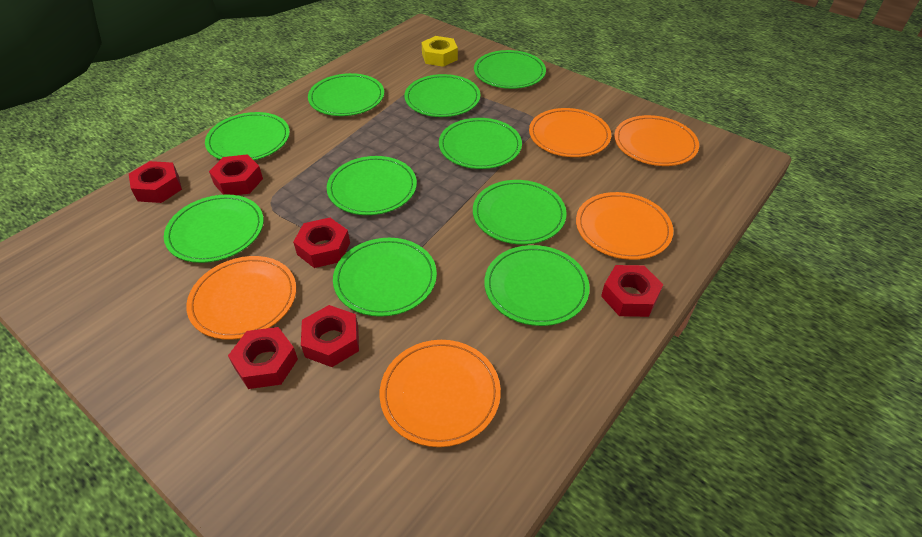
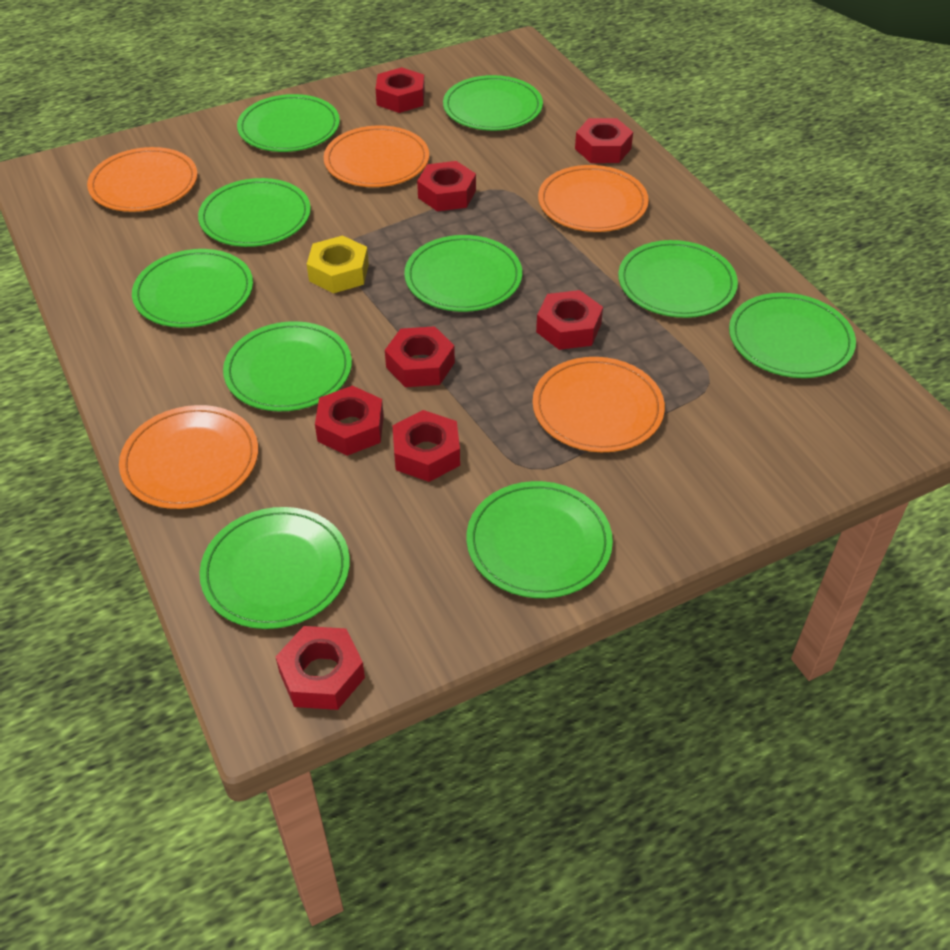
red nut: 6 -> 8

